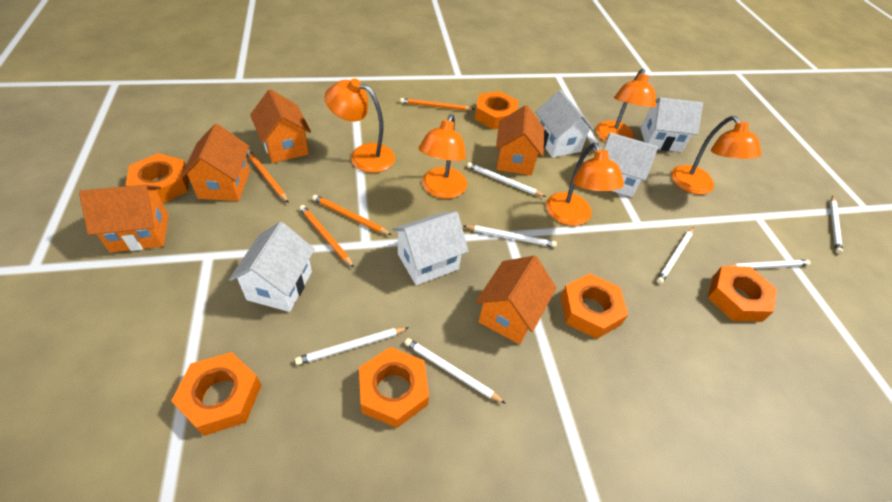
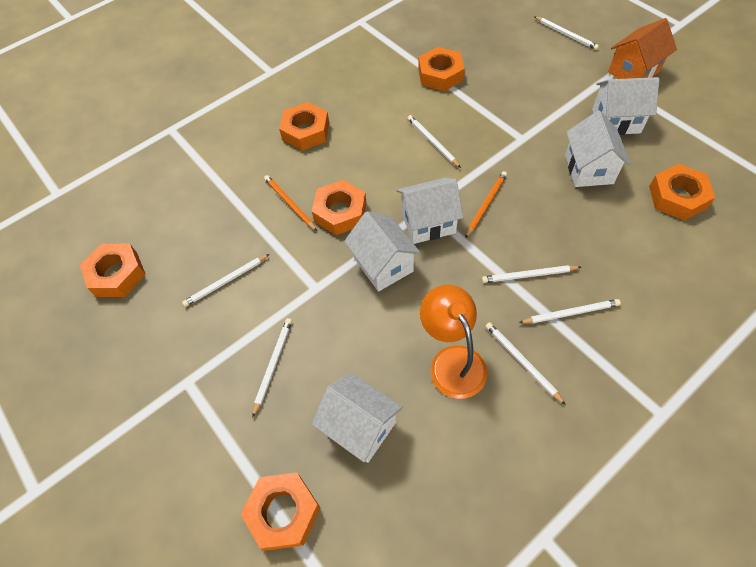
orange house: 5 -> 1
orange lamp: 5 -> 1
orange pencil: 4 -> 2

